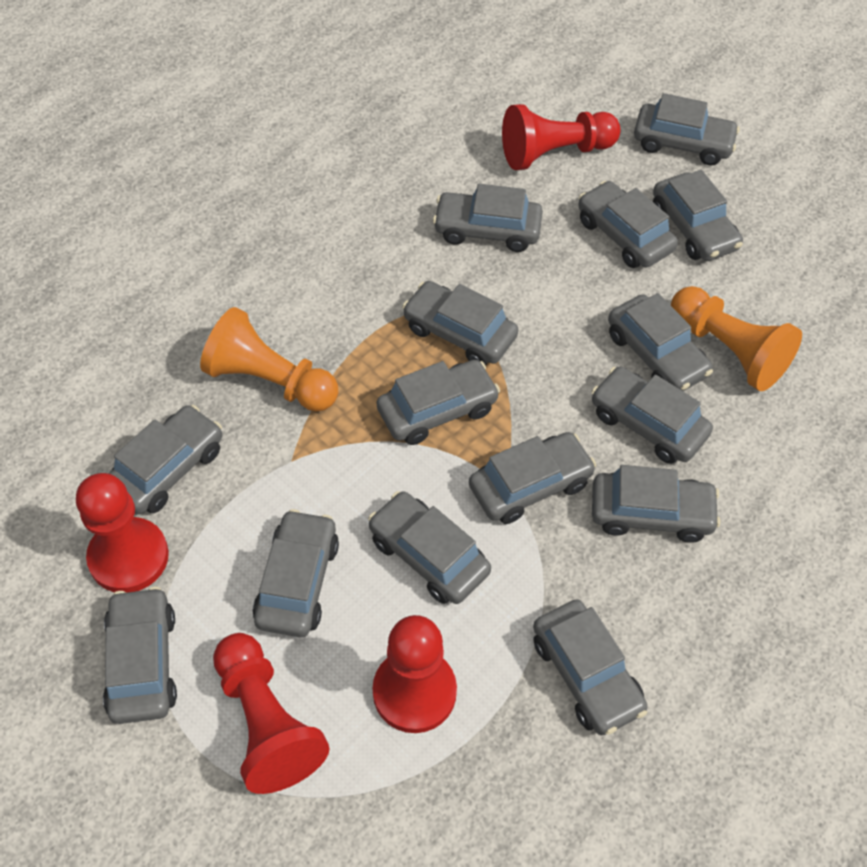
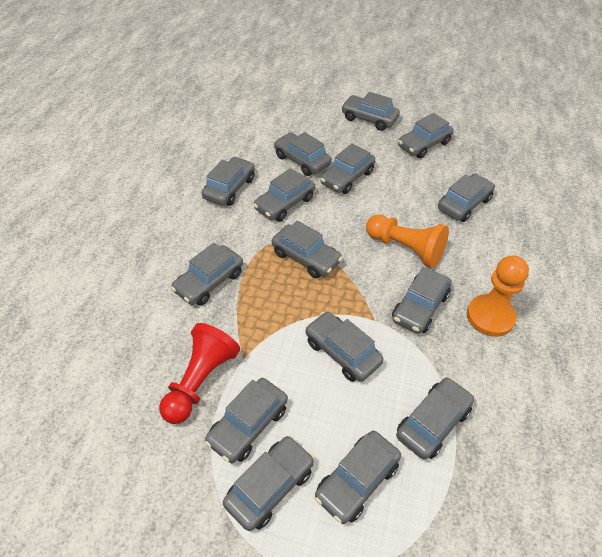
red pawn: 4 -> 1

